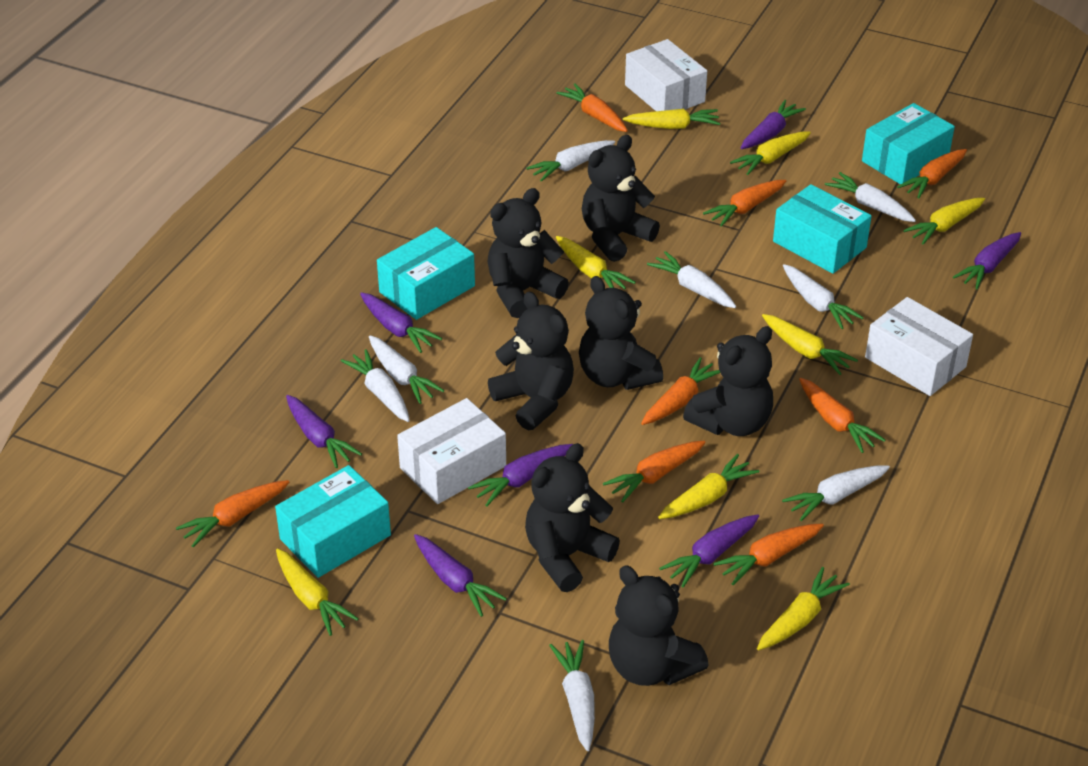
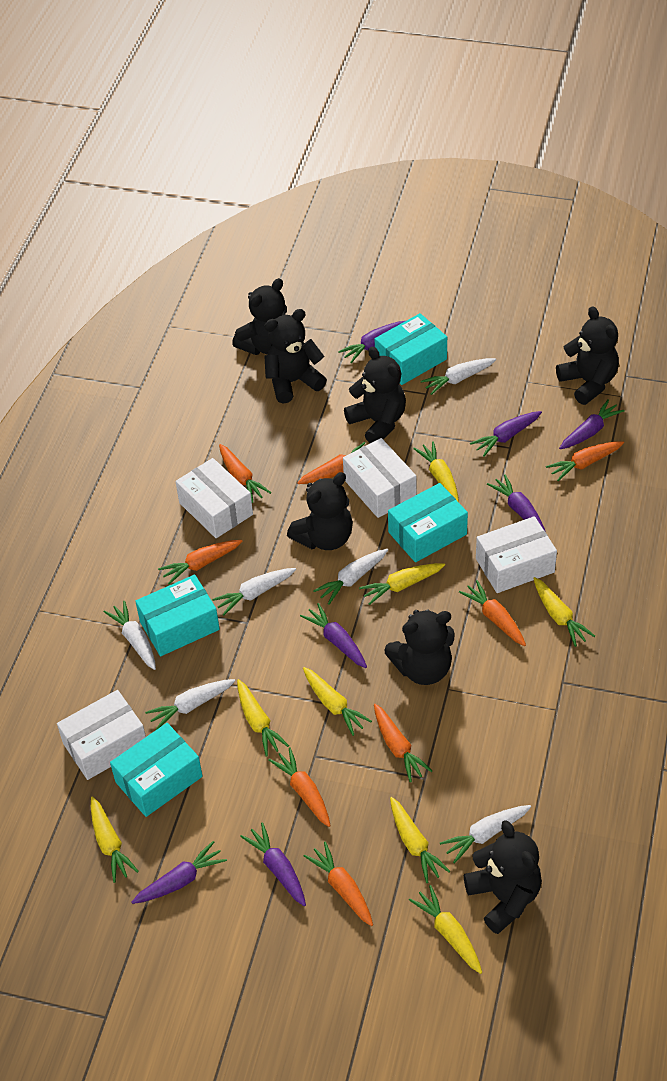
white box: 3 -> 4
white carrot: 8 -> 6

